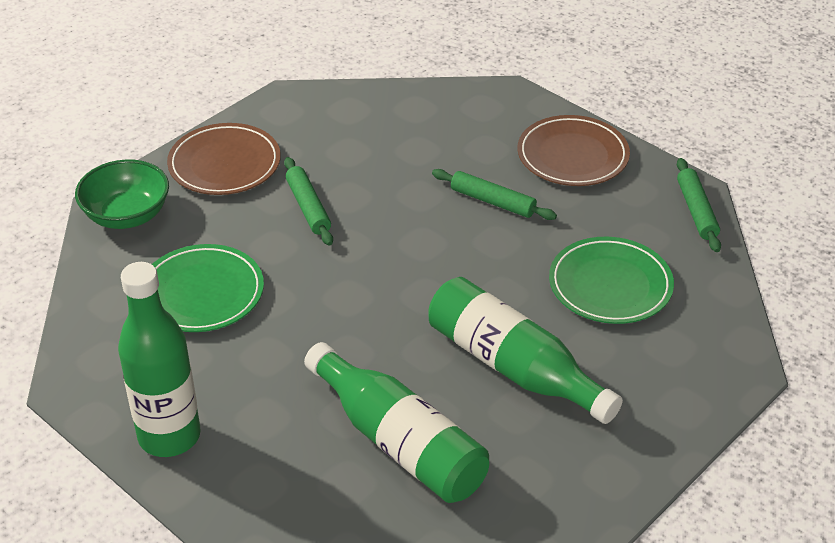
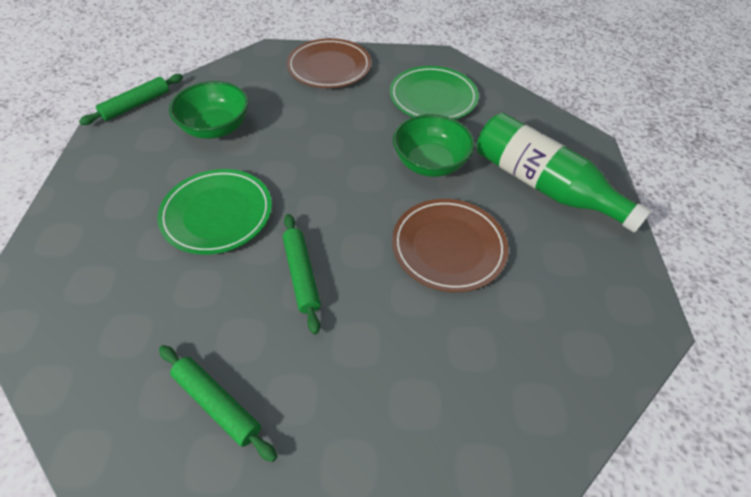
green bottle: 3 -> 1
green bowl: 1 -> 2

